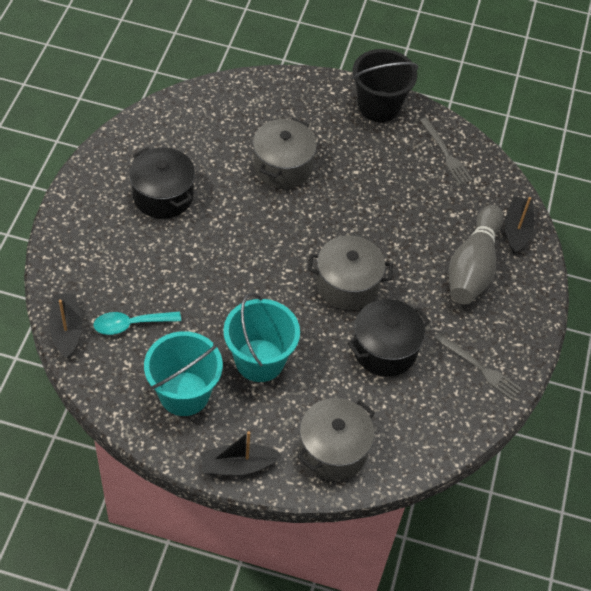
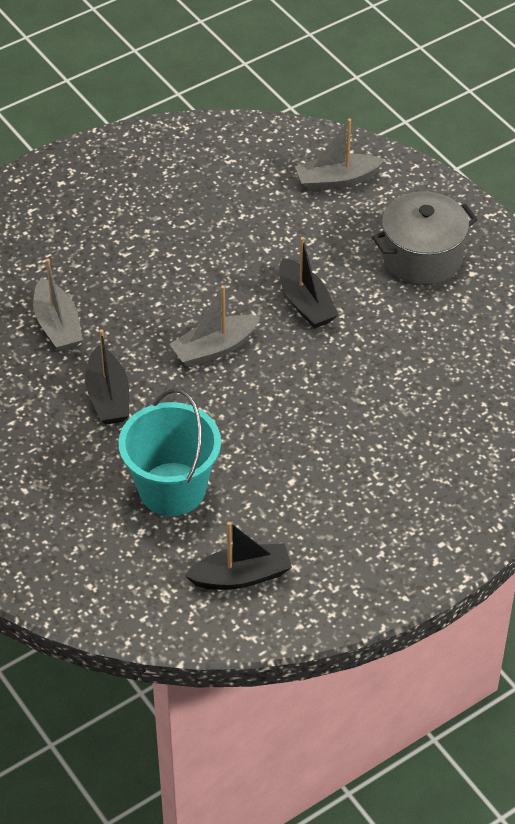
black bucket: 1 -> 0
black pot: 2 -> 0
grey boat: 0 -> 3
grey bowling pin: 1 -> 0
grey fork: 2 -> 0
grey pot: 3 -> 1
turquoise bucket: 2 -> 1
turquoise spoon: 1 -> 0

